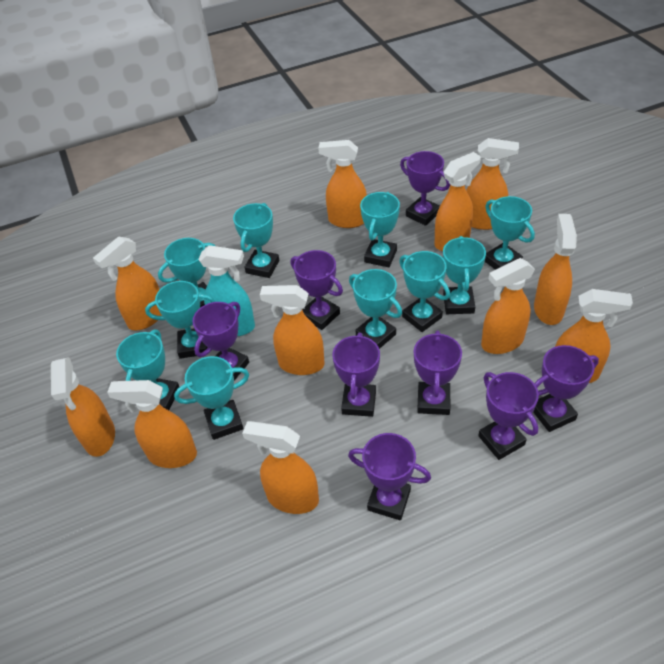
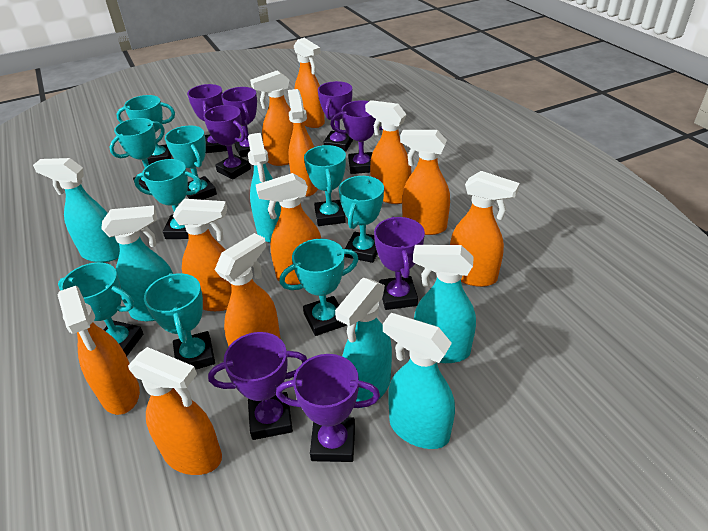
turquoise spray bottle: 1 -> 6
turquoise trophy: 10 -> 9

